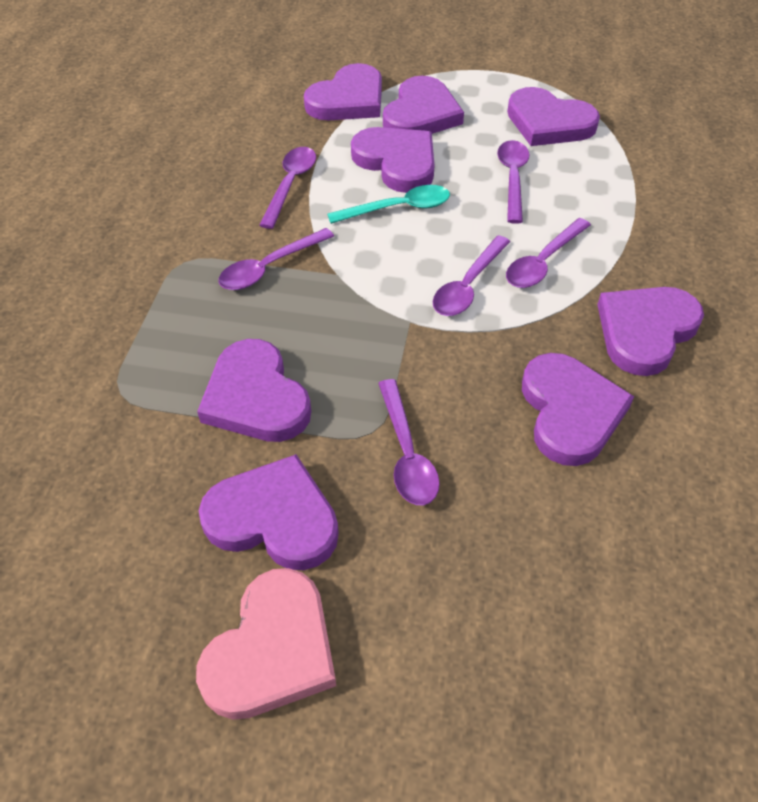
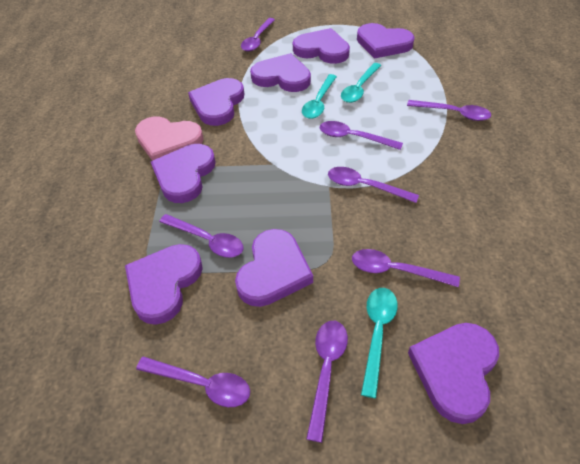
purple spoon: 6 -> 8
turquoise spoon: 1 -> 3

